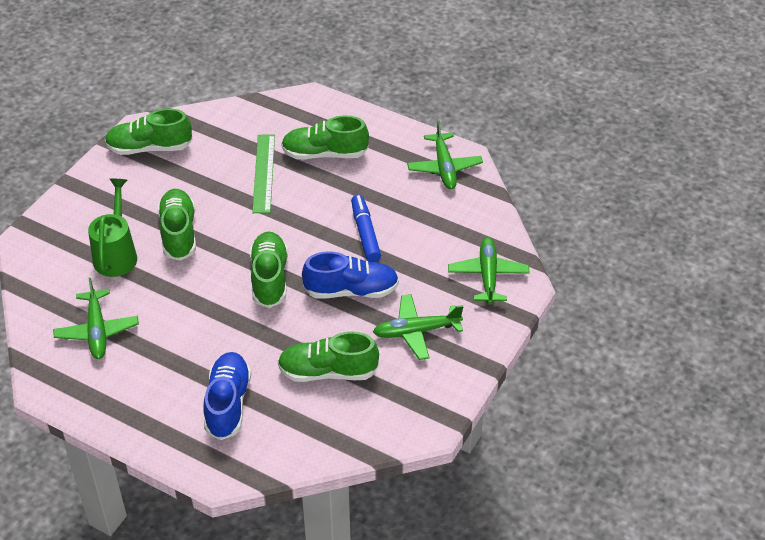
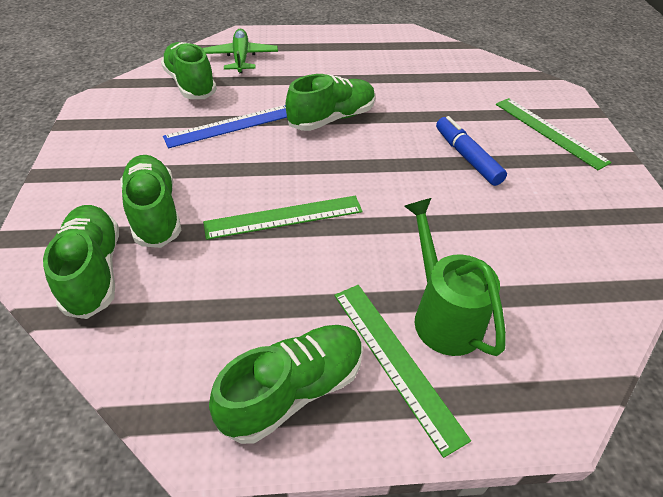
blue ruler: 0 -> 1
blue shoe: 2 -> 0
green plane: 4 -> 1
green ruler: 1 -> 3

